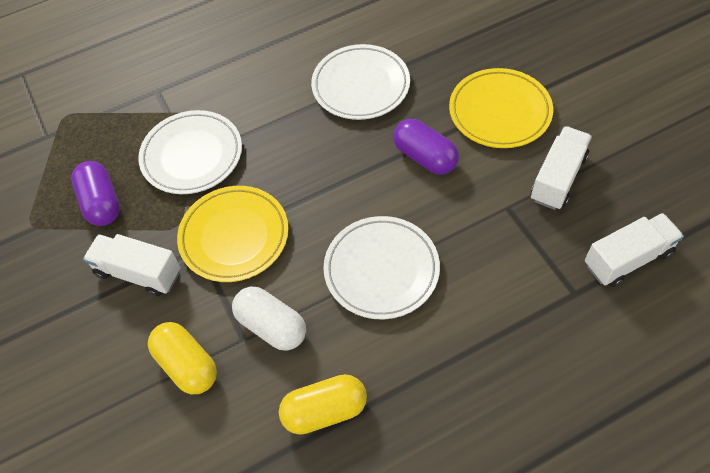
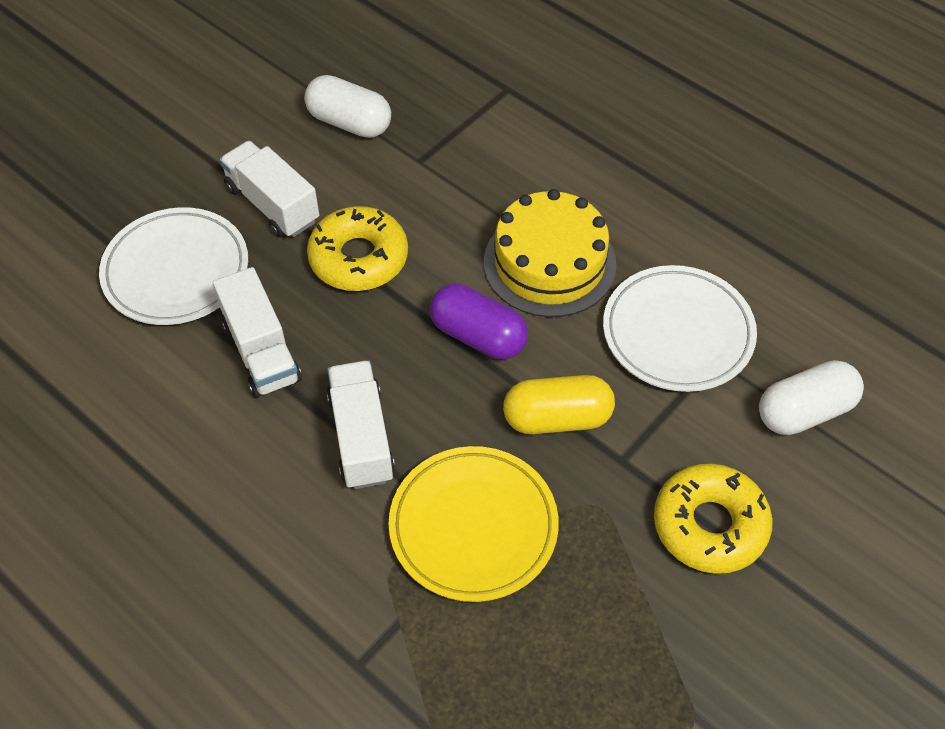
purple capsule: 2 -> 1
white capsule: 1 -> 2
white plate: 3 -> 2
yellow cake: 0 -> 1
yellow capsule: 2 -> 1
yellow donut: 0 -> 2
yellow plate: 2 -> 1

